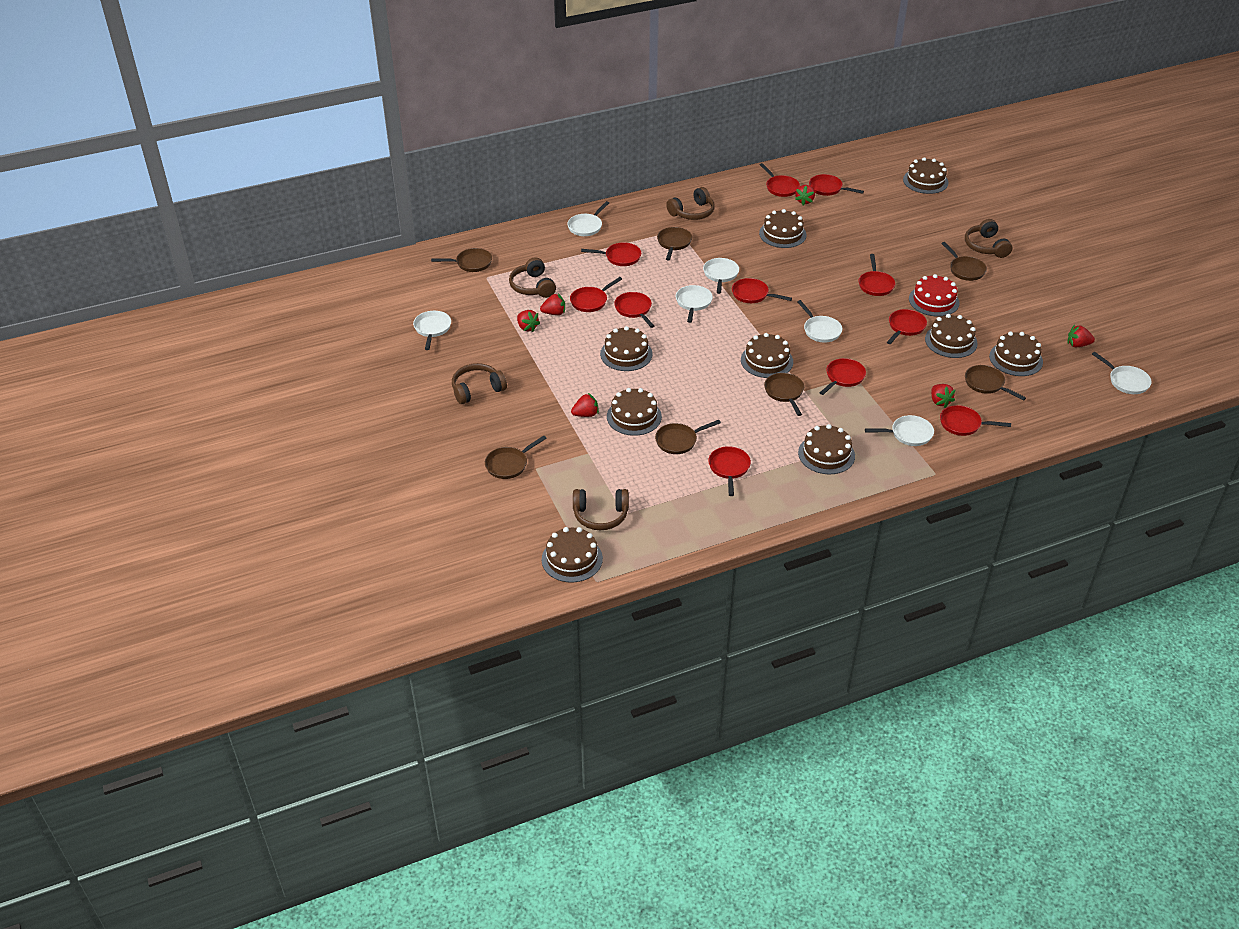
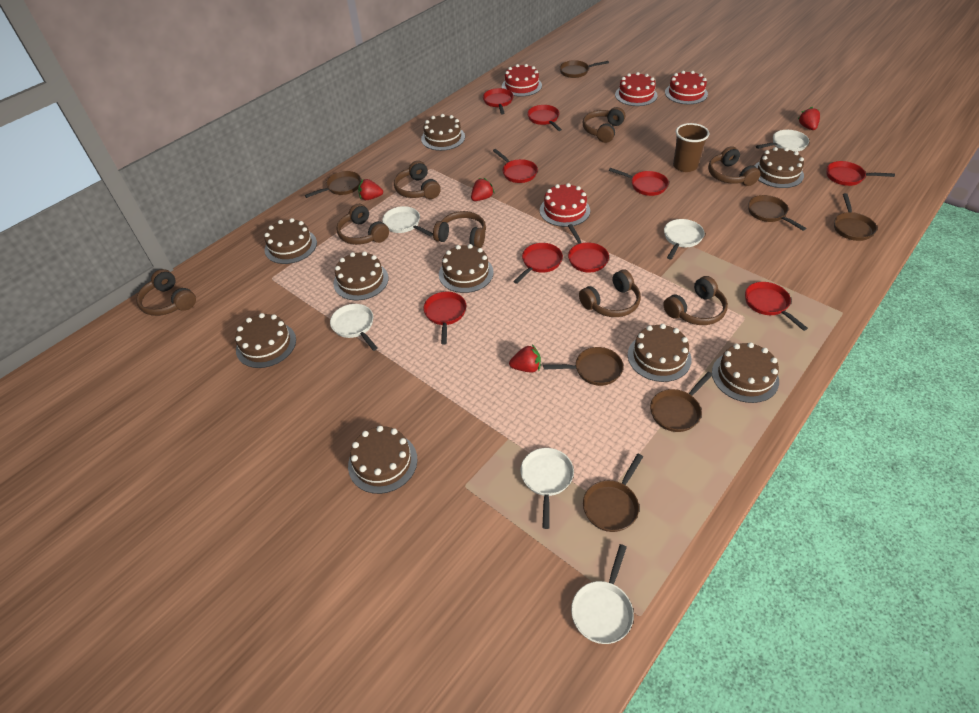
brown cup: 0 -> 1
brown headphones: 5 -> 8
red cake: 1 -> 4
red pan: 11 -> 9
red strawberry: 6 -> 4
white pan: 7 -> 6

